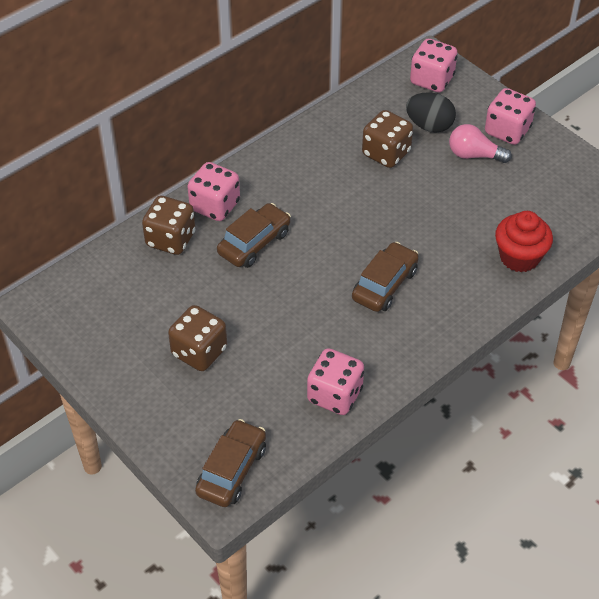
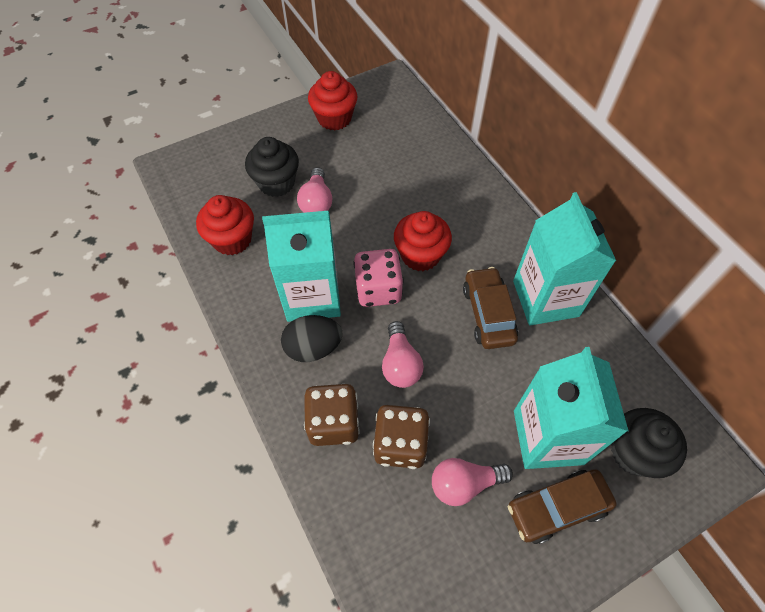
black cupcake: 0 -> 2
brown car: 3 -> 2
brown dice: 3 -> 2
pink dice: 4 -> 1
pink light bulb: 1 -> 3
red cupcake: 1 -> 3
turquoise carton: 0 -> 3

